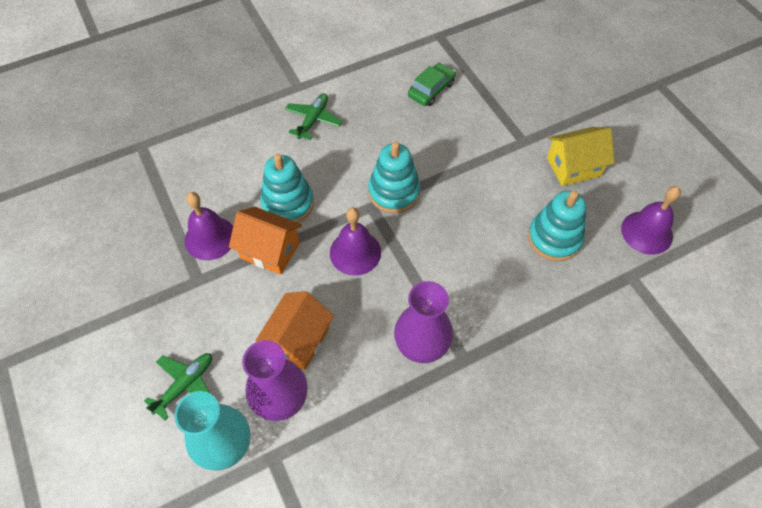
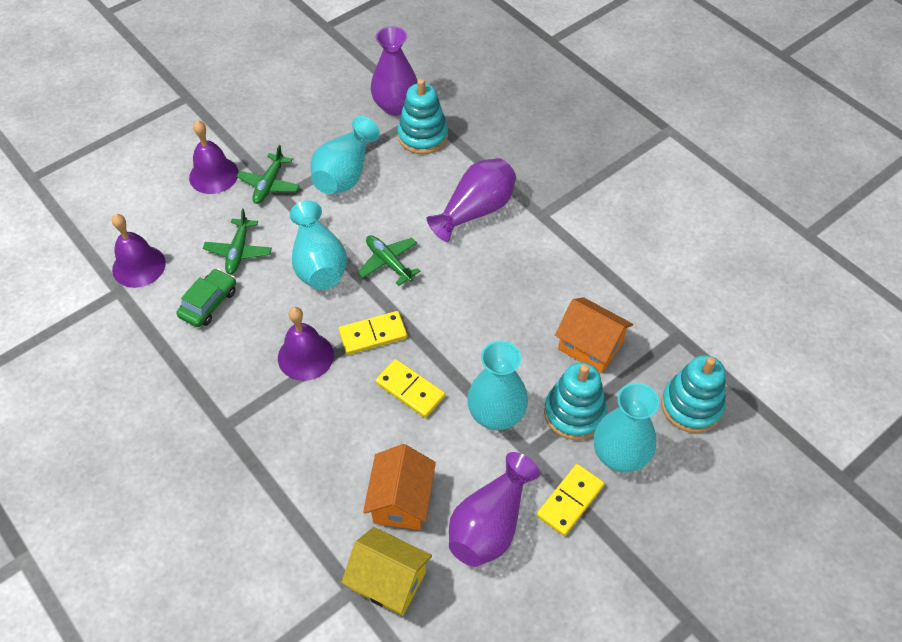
green plane: 2 -> 3
purple vase: 2 -> 3
turquoise vase: 1 -> 4
yellow domino: 0 -> 3

